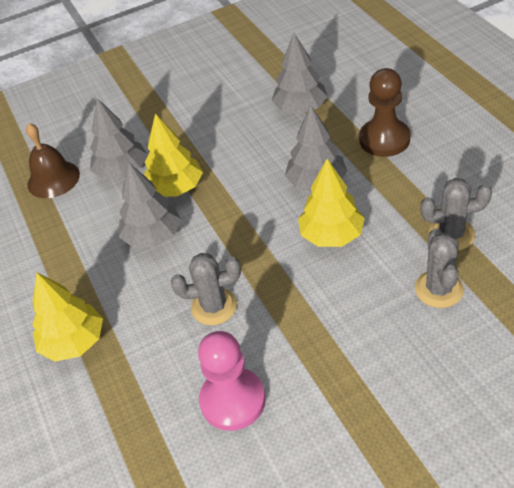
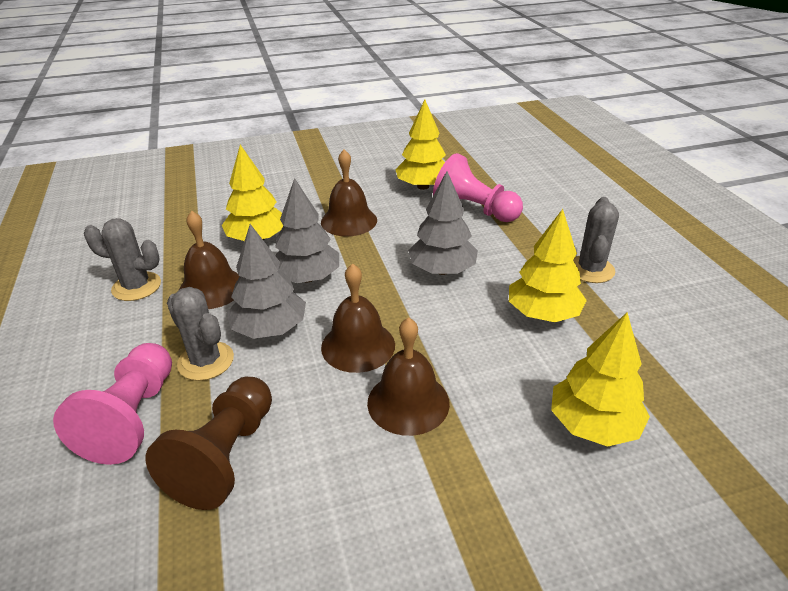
brown bell: 1 -> 4
grey tree: 4 -> 3
pink pawn: 1 -> 2
yellow tree: 3 -> 4

